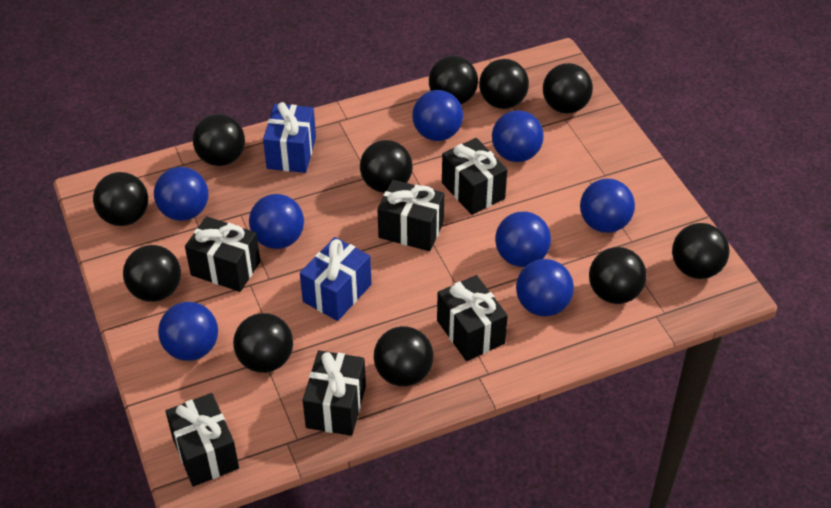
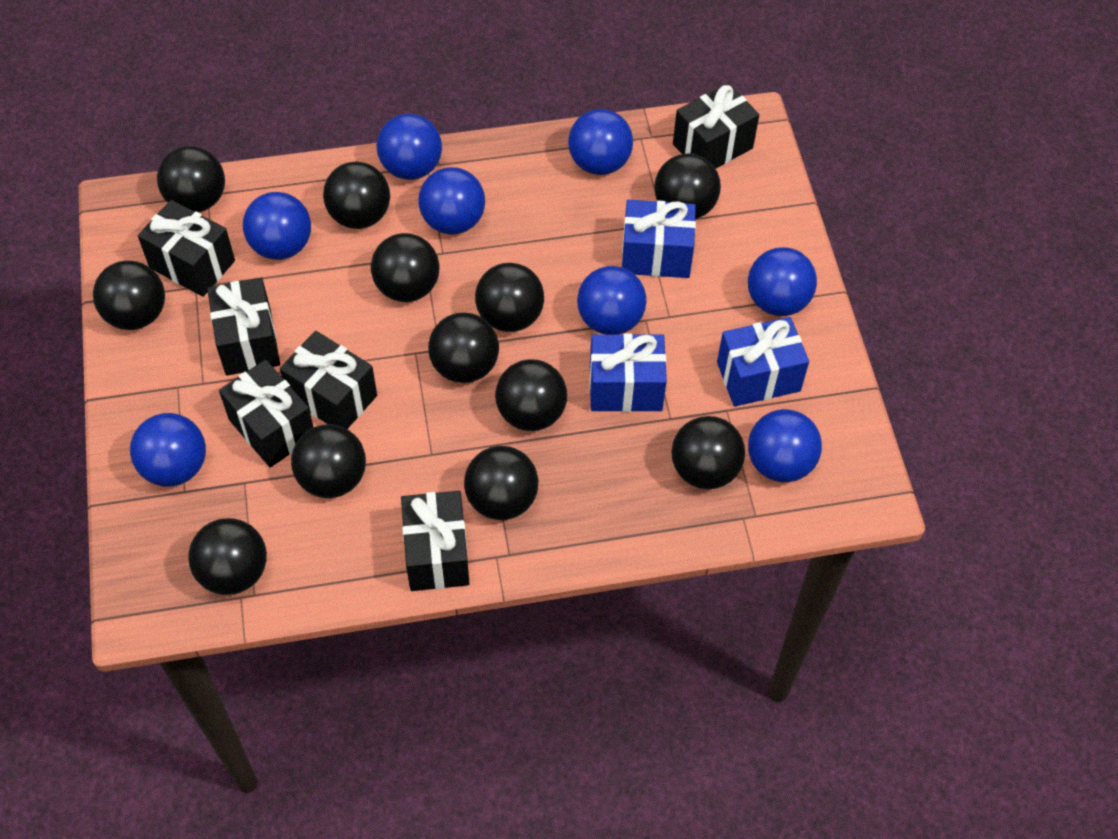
black ball: 11 -> 12
blue gift: 2 -> 3

